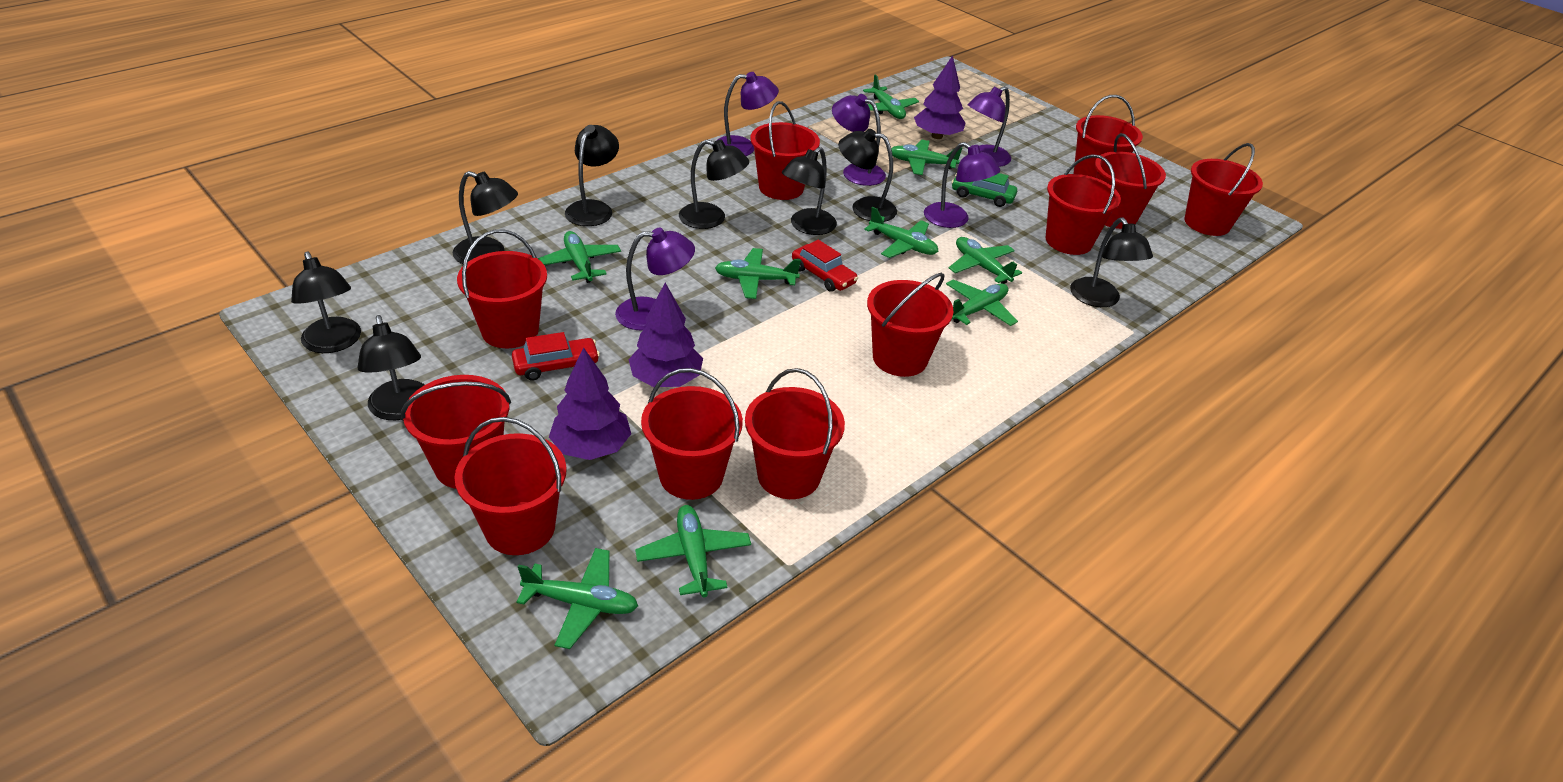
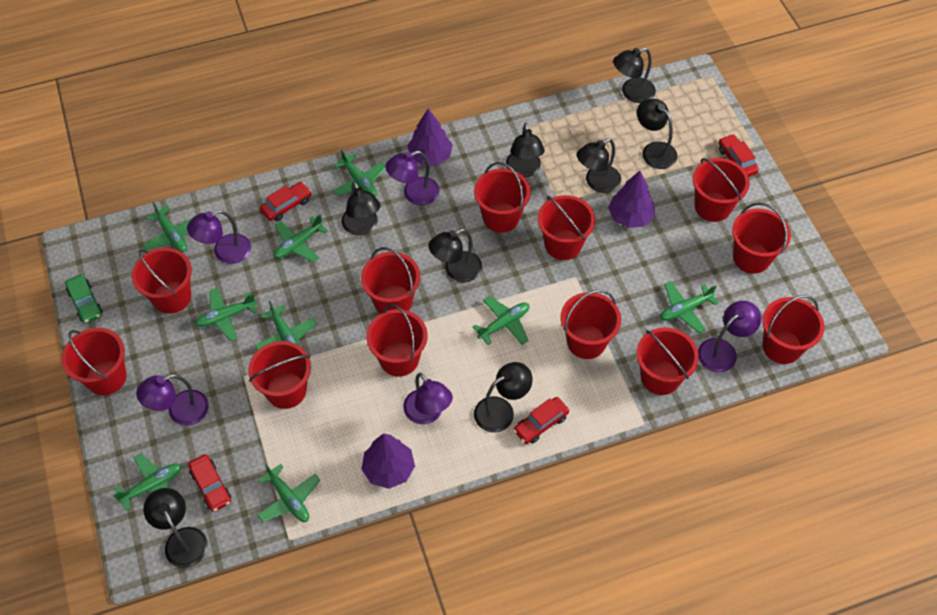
red bucket: 11 -> 12
red car: 2 -> 4

